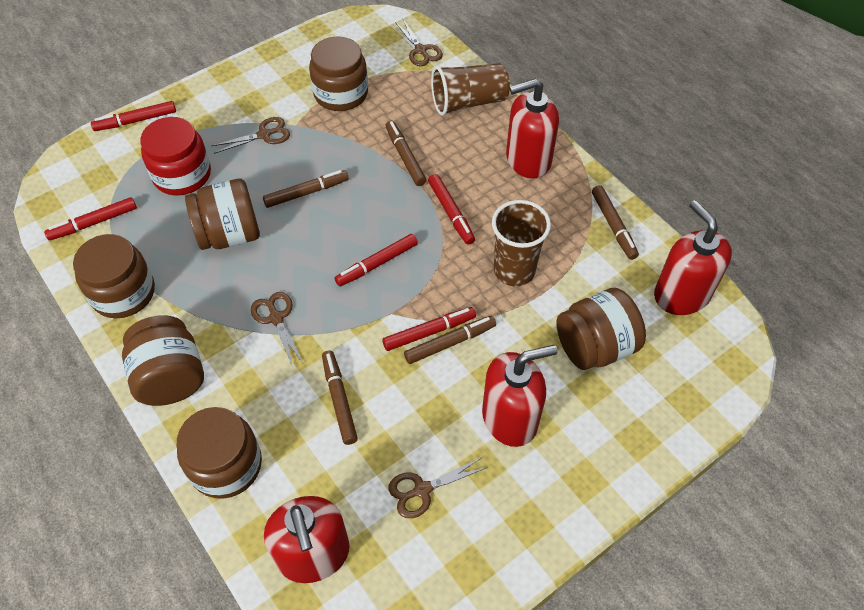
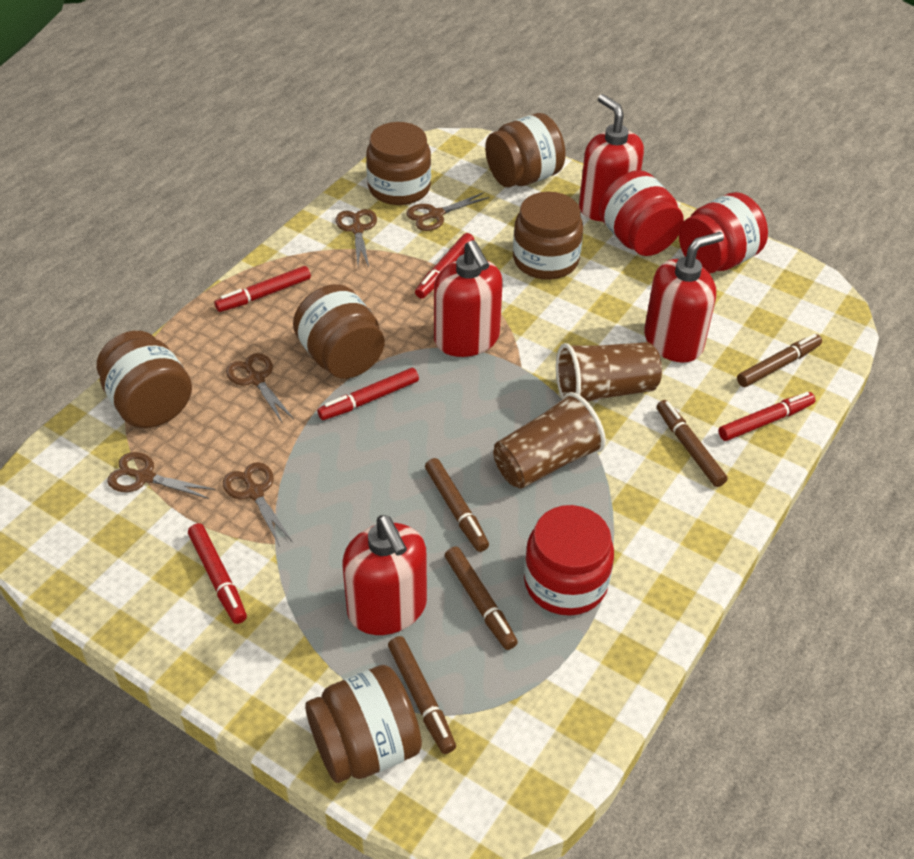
brown scissors: 4 -> 5
red jar: 1 -> 3

